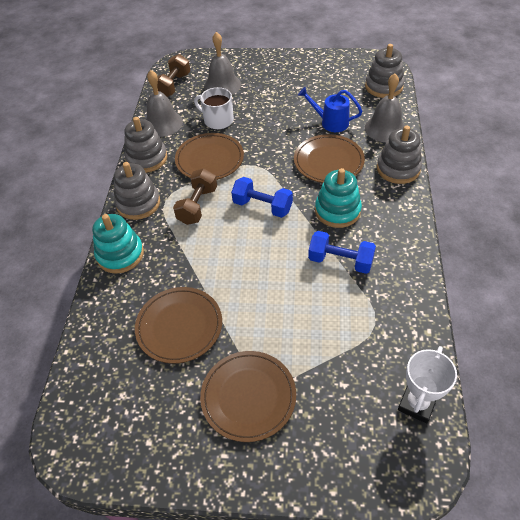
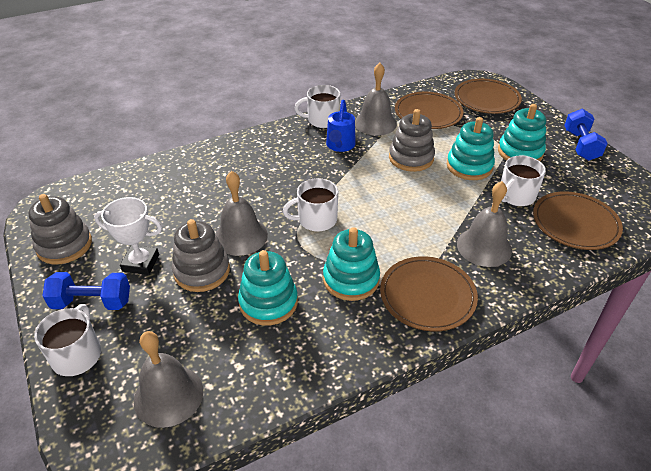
brown dumbbell: 2 -> 0
grey bell: 3 -> 4
grey stacking toy: 4 -> 3
turquoise stacking toy: 2 -> 4
white mug: 1 -> 4

